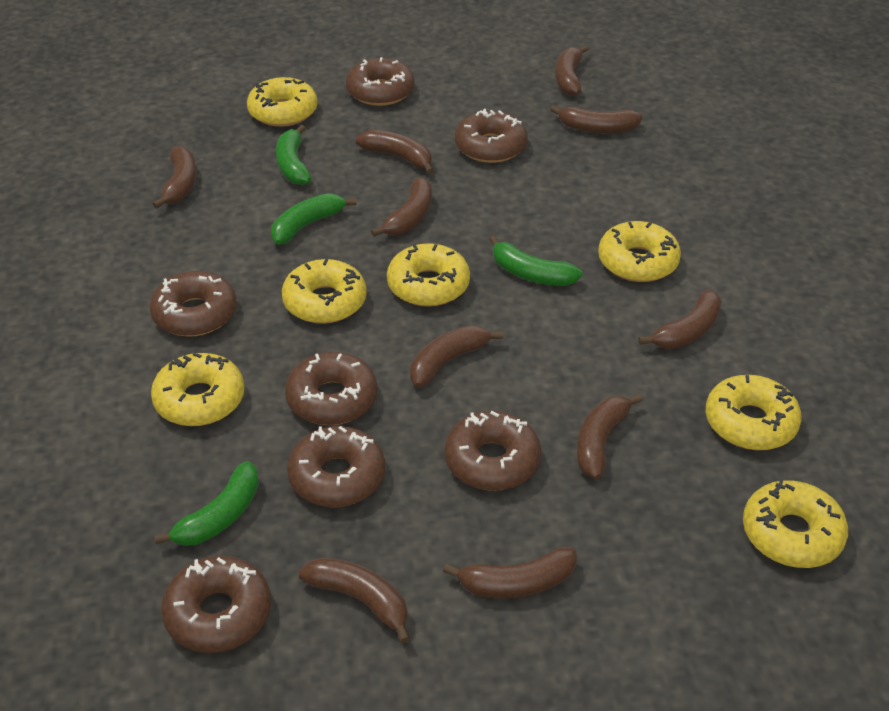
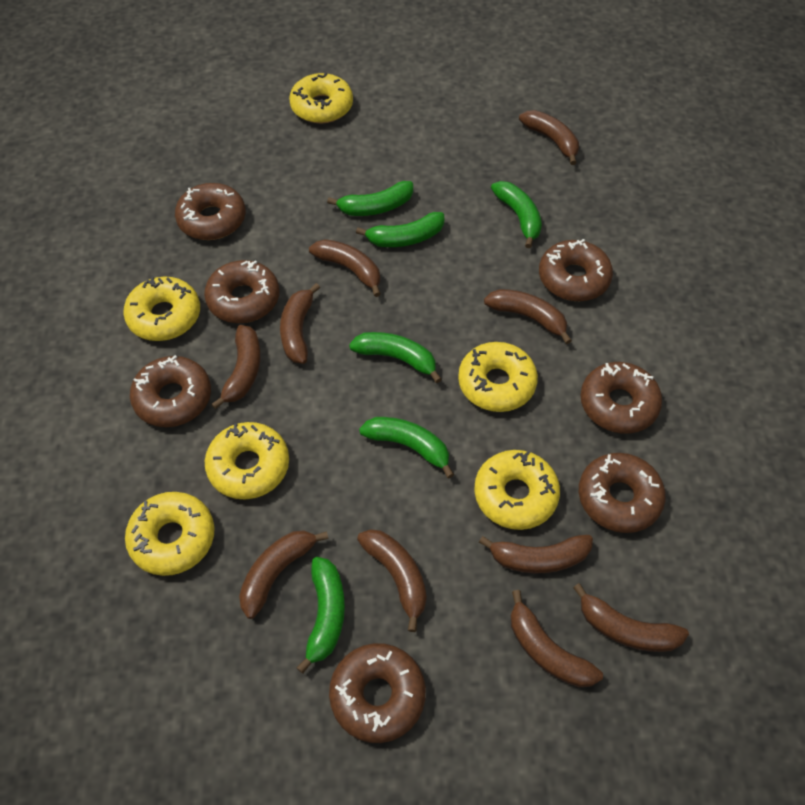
green banana: 4 -> 6
yellow donut: 7 -> 6

